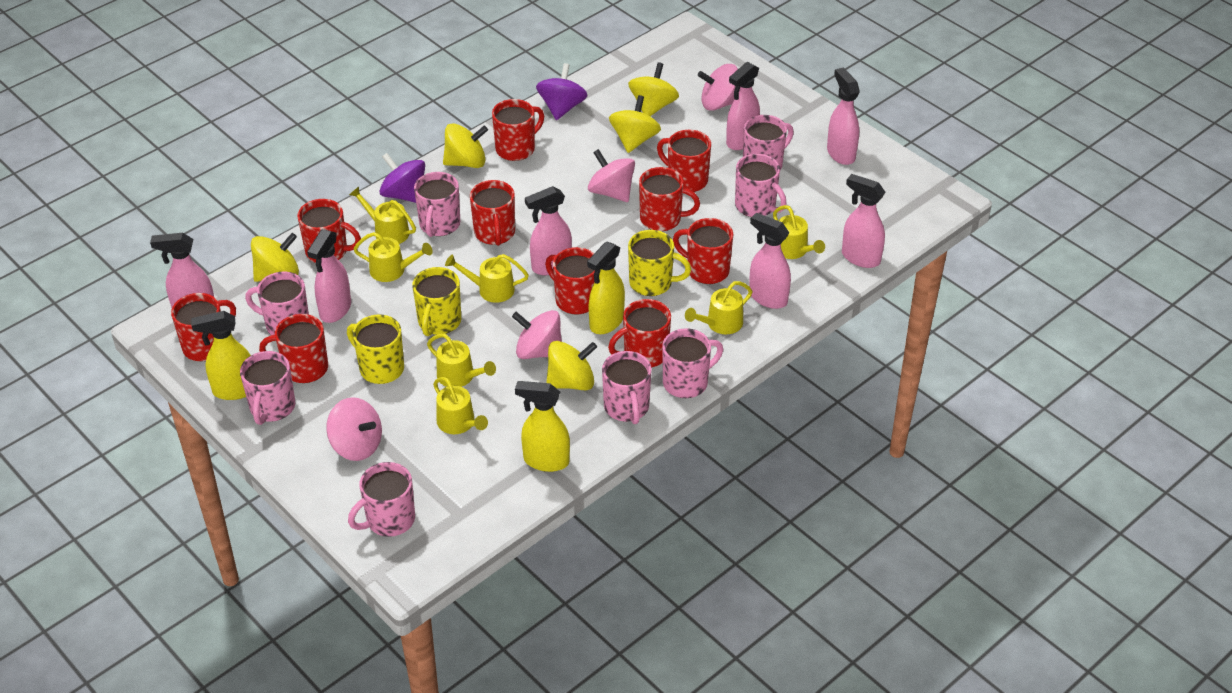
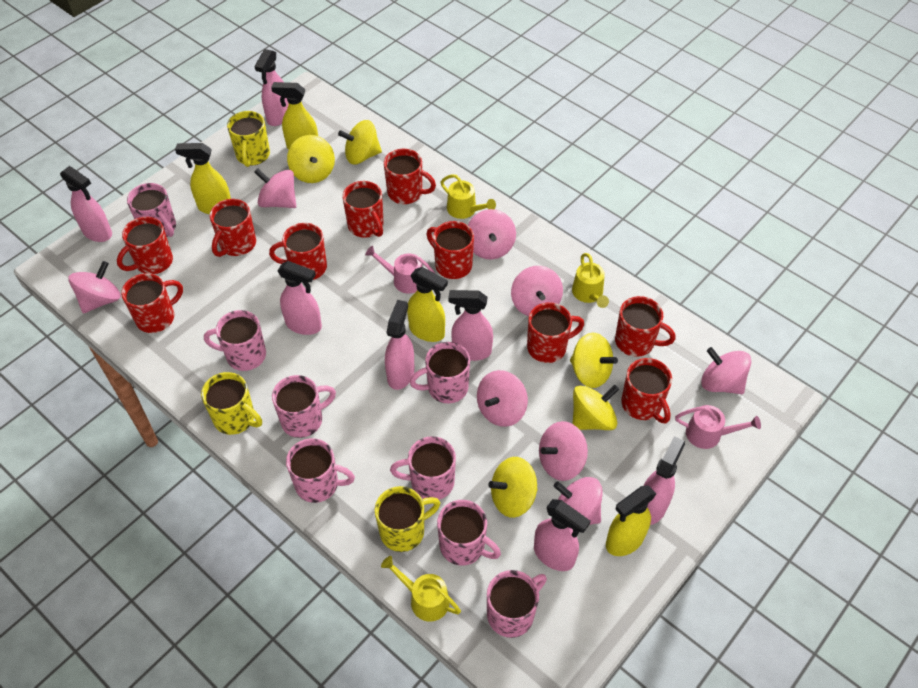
pink spinning top: 4 -> 8
pink watering can: 0 -> 2
purple spinning top: 2 -> 0
yellow spray bottle: 3 -> 4
yellow watering can: 7 -> 3

